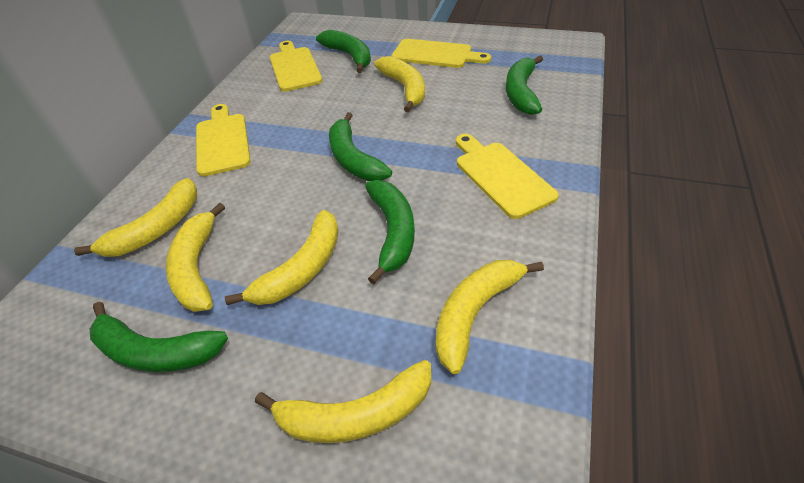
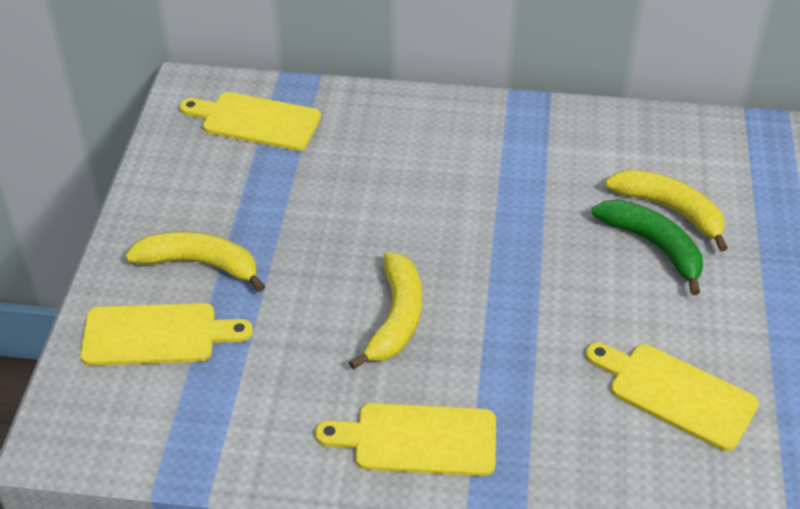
green banana: 5 -> 1
yellow banana: 6 -> 3

